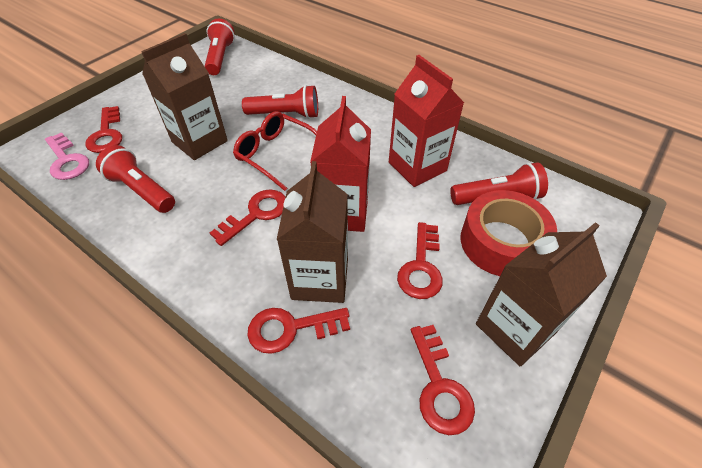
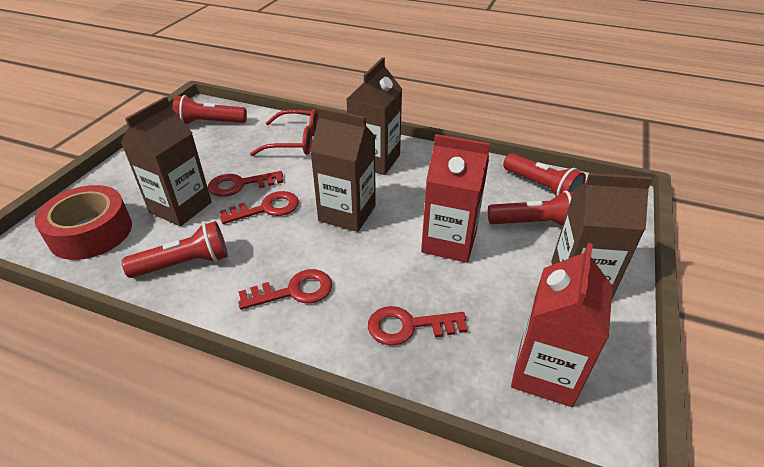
brown carton: 3 -> 4
pink key: 1 -> 0
red key: 5 -> 4

